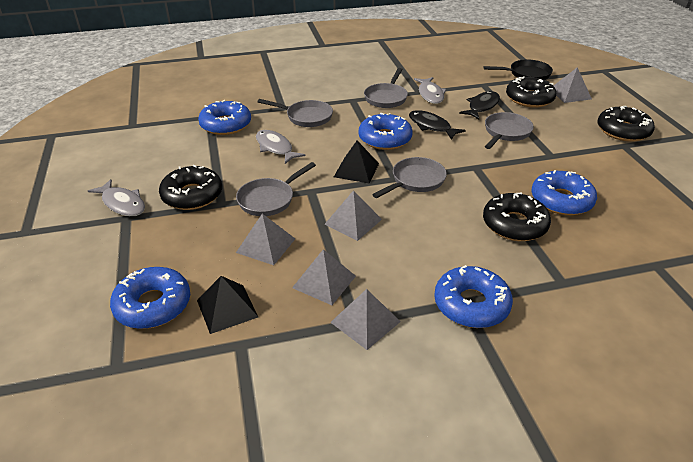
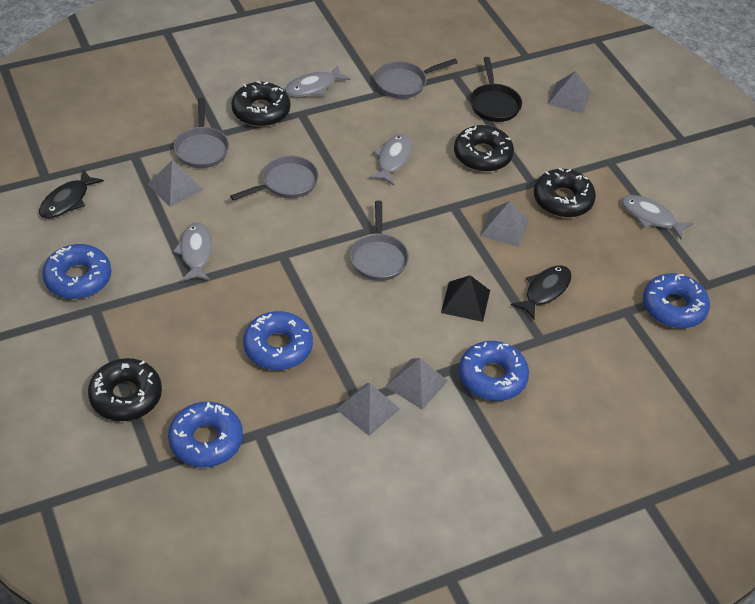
black pyramid: 2 -> 1
grey fish: 3 -> 4
grey pan: 5 -> 4

